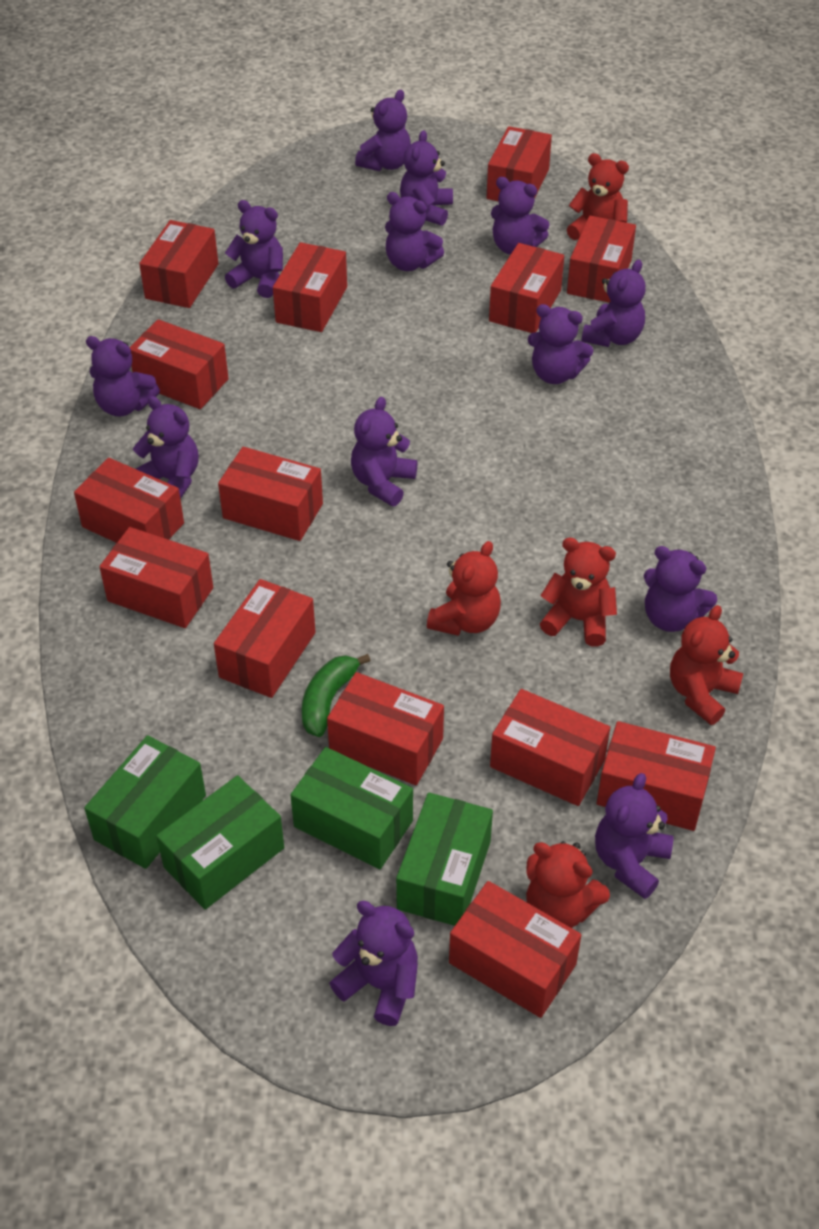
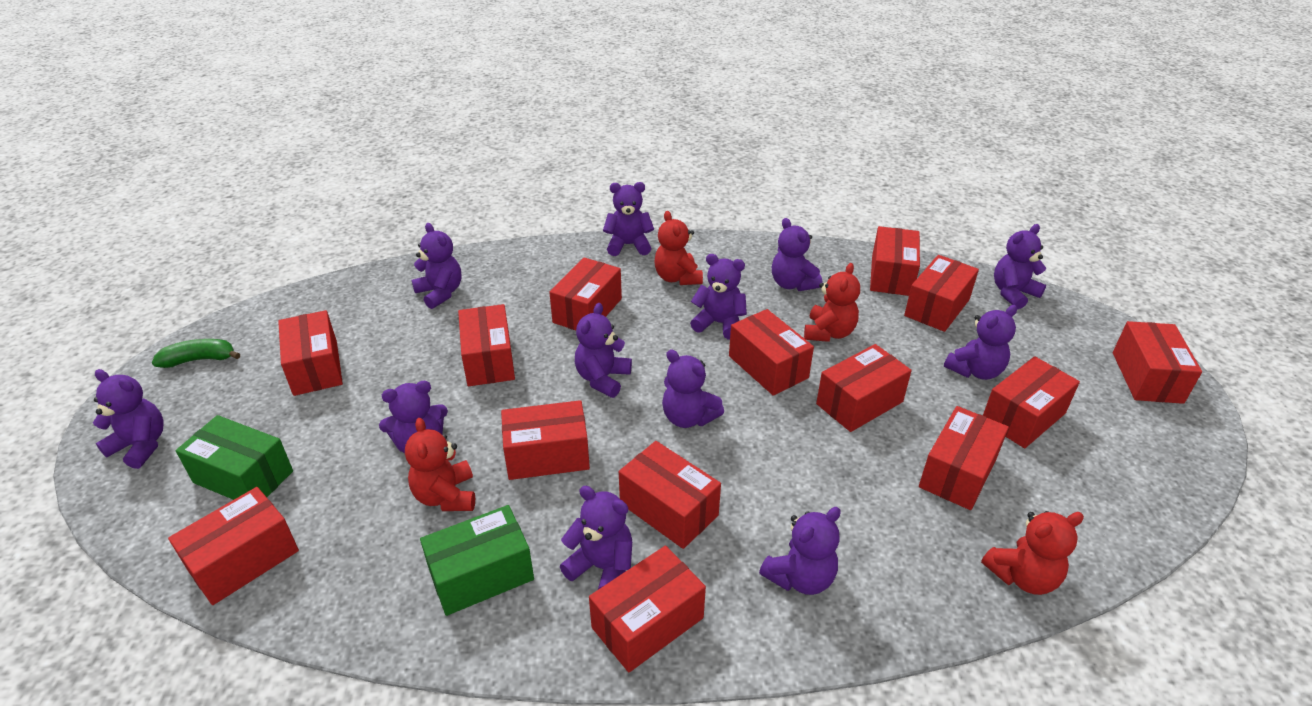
green box: 4 -> 2
purple teddy bear: 13 -> 12
red teddy bear: 5 -> 4

